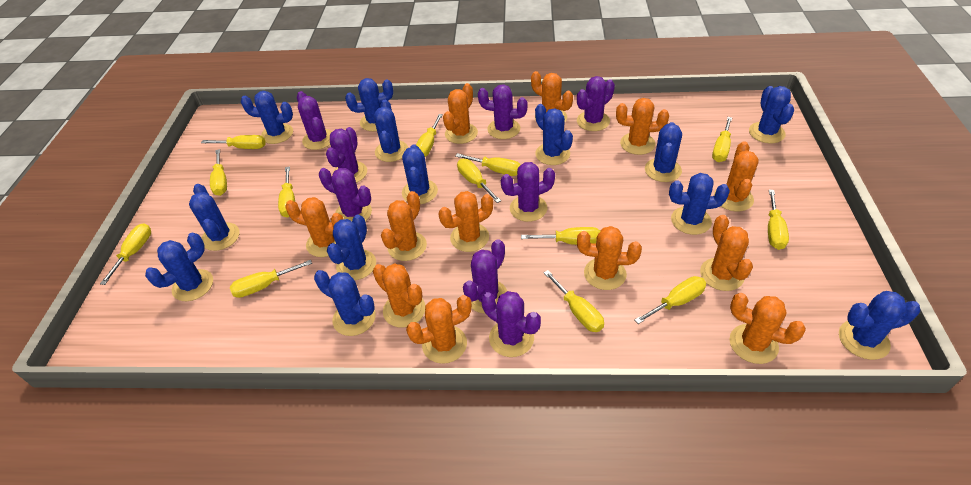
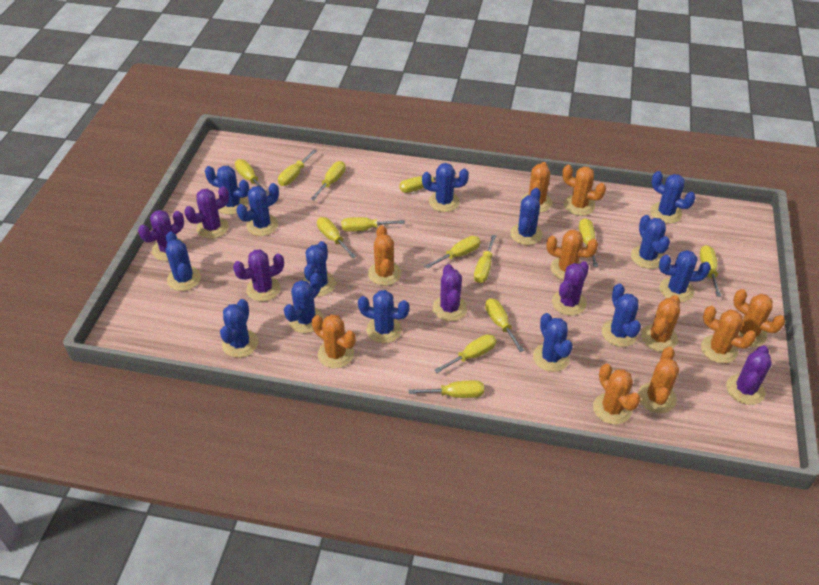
blue cactus: 13 -> 14
orange cactus: 12 -> 10
purple cactus: 8 -> 6

